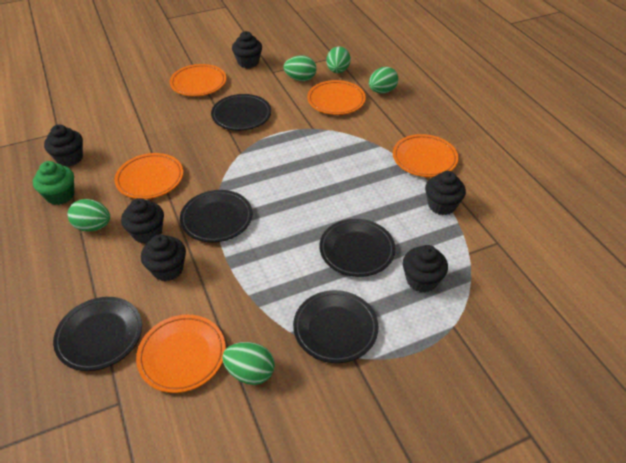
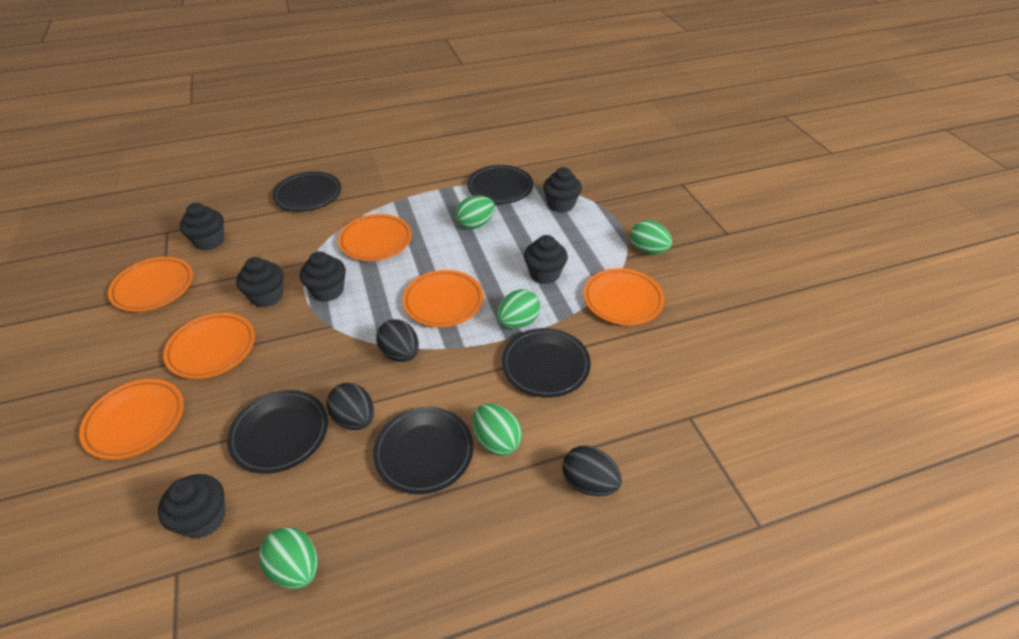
black egg: 0 -> 3
green cupcake: 1 -> 0
orange plate: 5 -> 6

